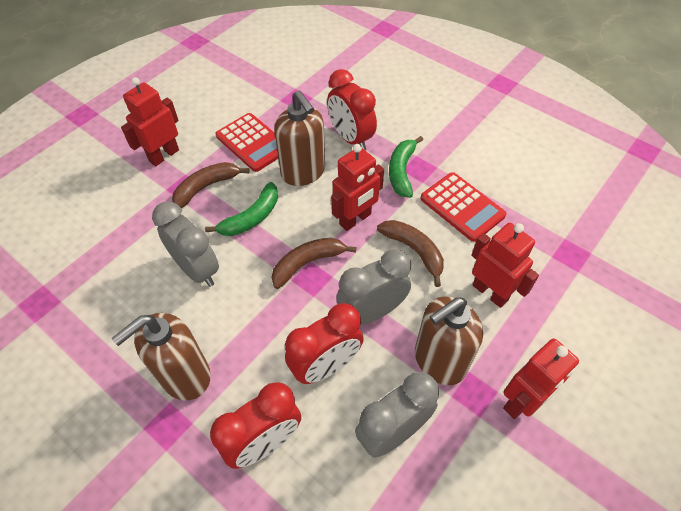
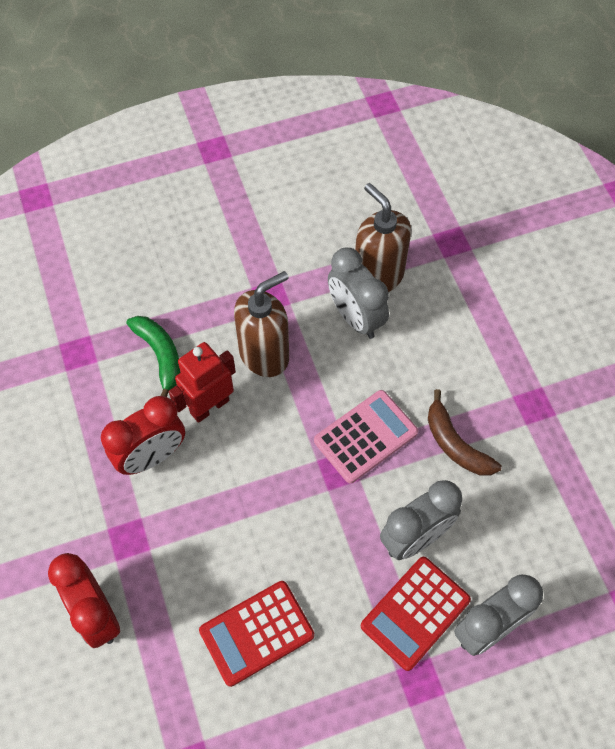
brown banana: 3 -> 1
brown soap dispenser: 3 -> 2
green banana: 2 -> 1
pink calculator: 0 -> 1
red clock: 3 -> 2
red robot: 4 -> 1

